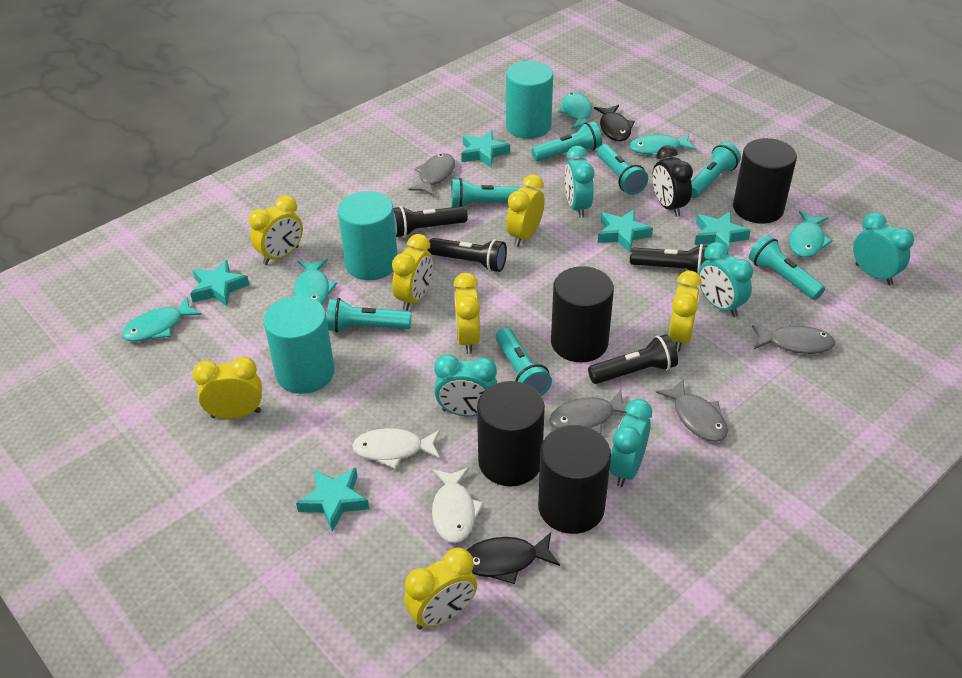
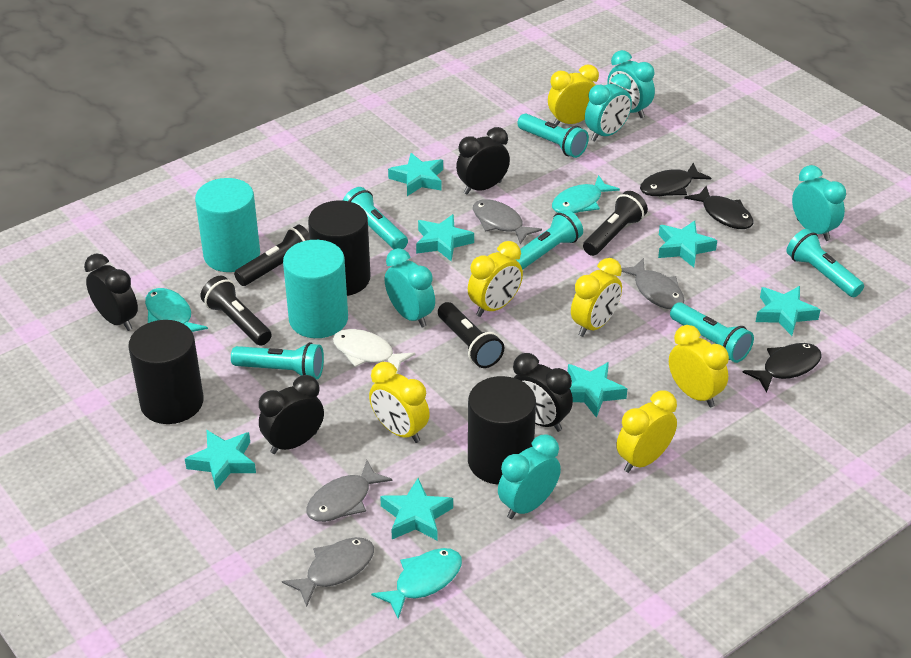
black clock: 1 -> 4
black cylinder: 4 -> 3
black fish: 2 -> 3
turquoise cylinder: 3 -> 2
turquoise fish: 5 -> 3
turquoise flashlight: 7 -> 6
turquoise star: 5 -> 7
white fish: 2 -> 1
yellow clock: 7 -> 6

